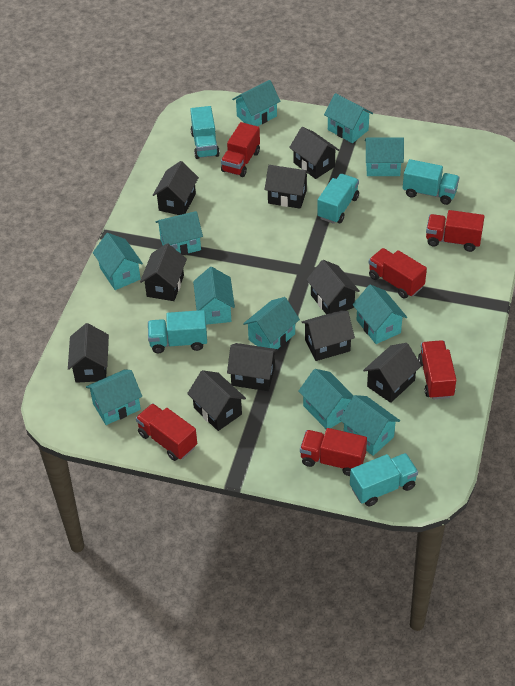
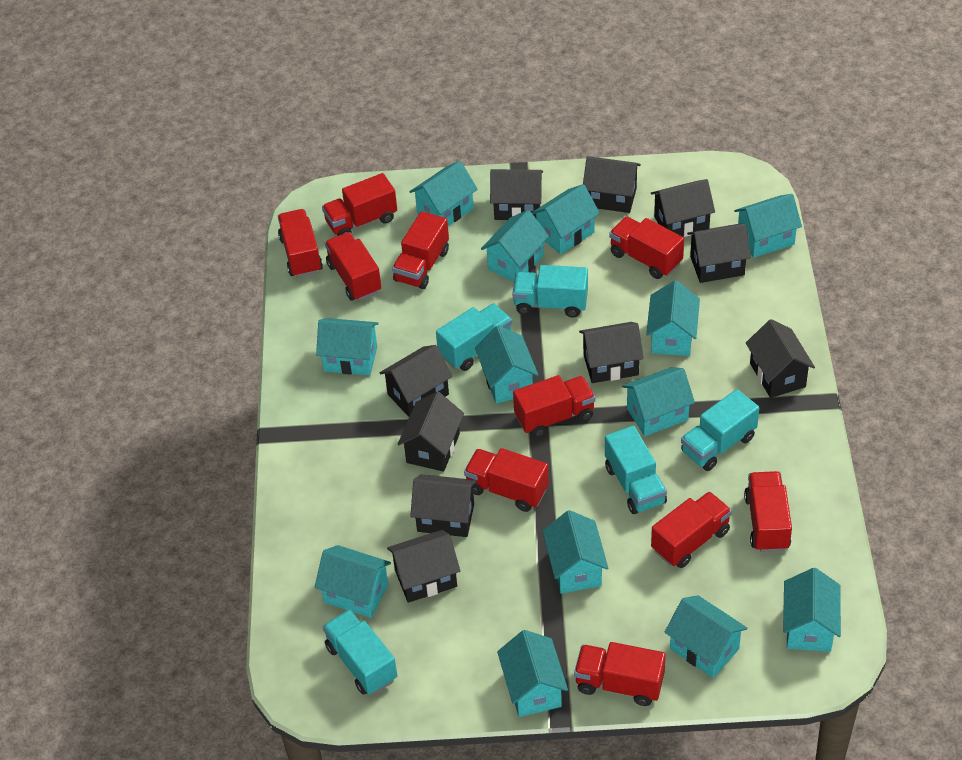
red truck: 6 -> 10
turquoise house: 11 -> 13

